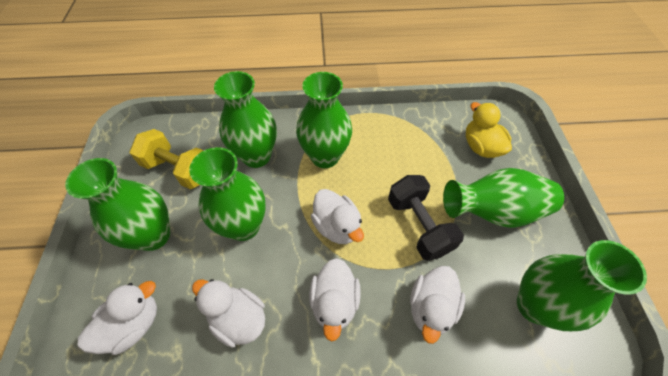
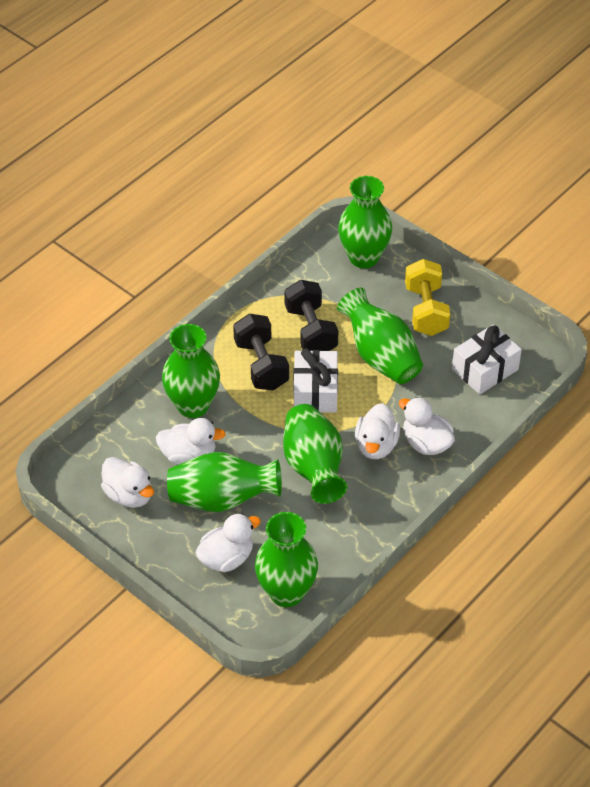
black dumbbell: 1 -> 2
white gift: 0 -> 2
yellow duck: 1 -> 0

